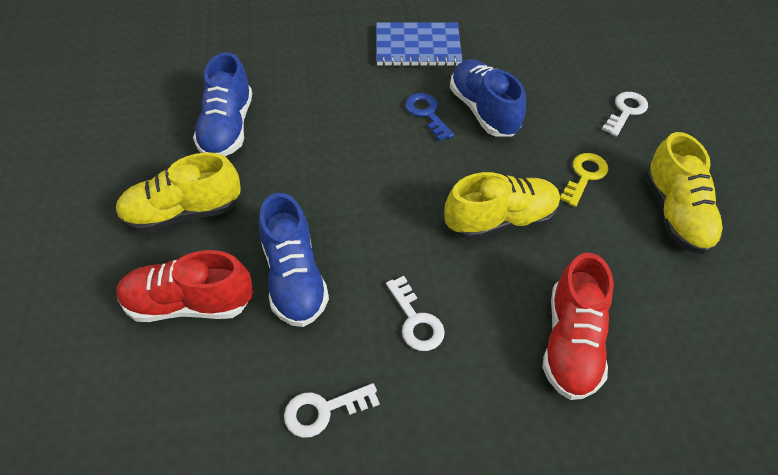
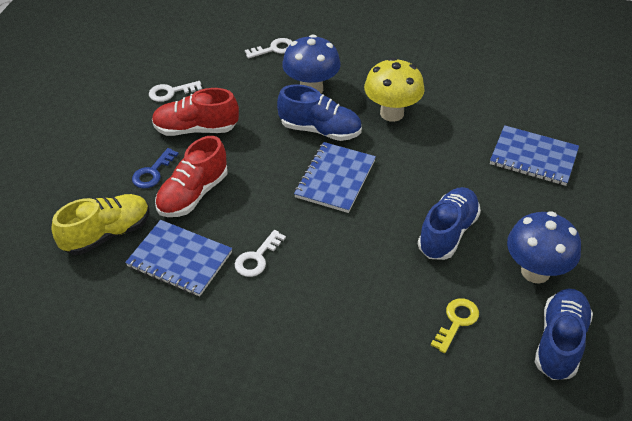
blue mushroom: 0 -> 2
blue notebook: 1 -> 3
yellow mushroom: 0 -> 1
yellow shoe: 3 -> 1

